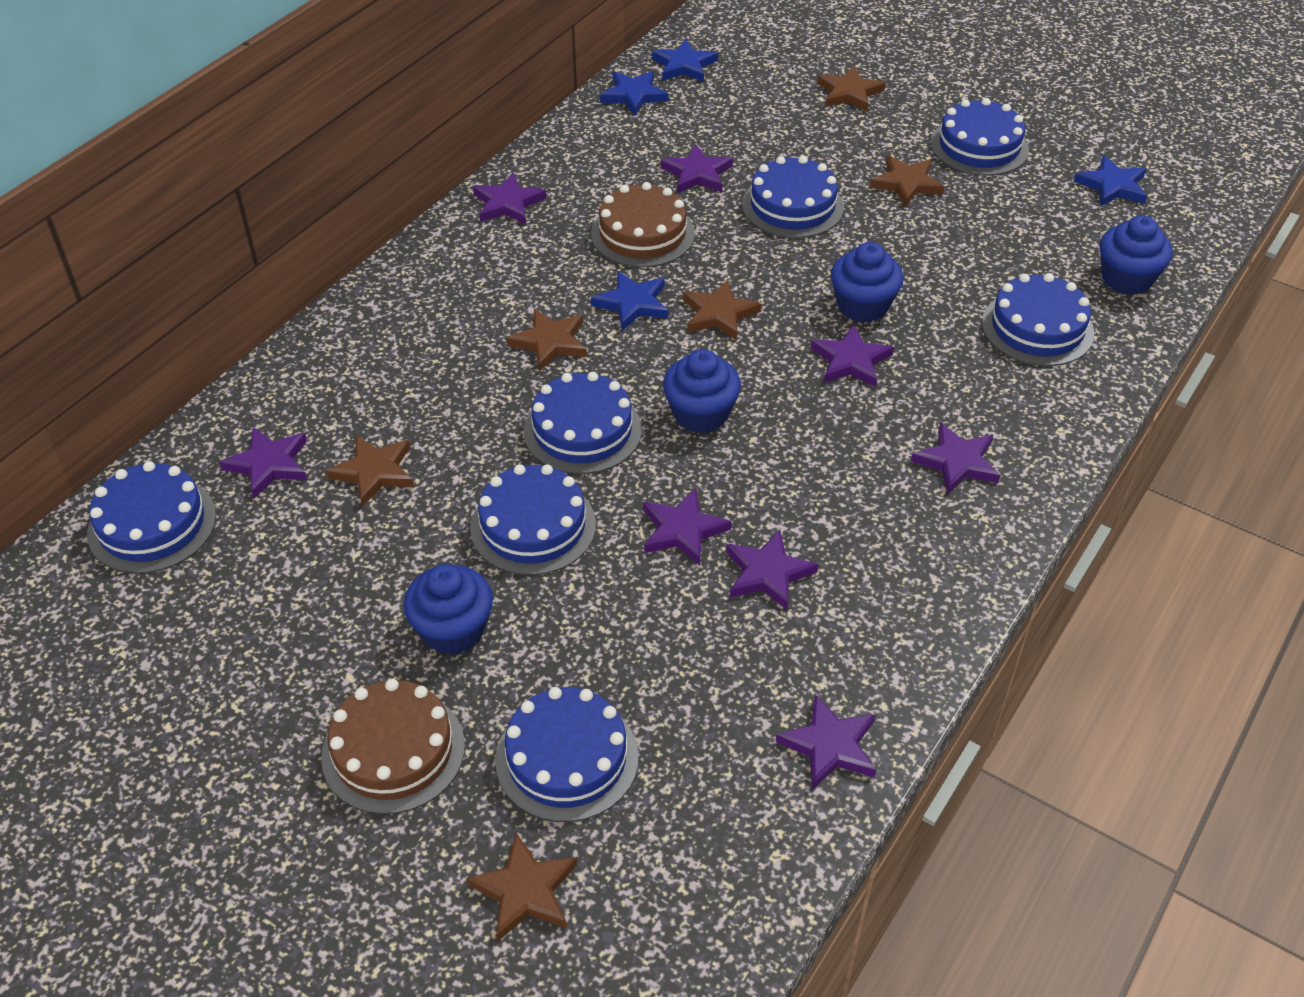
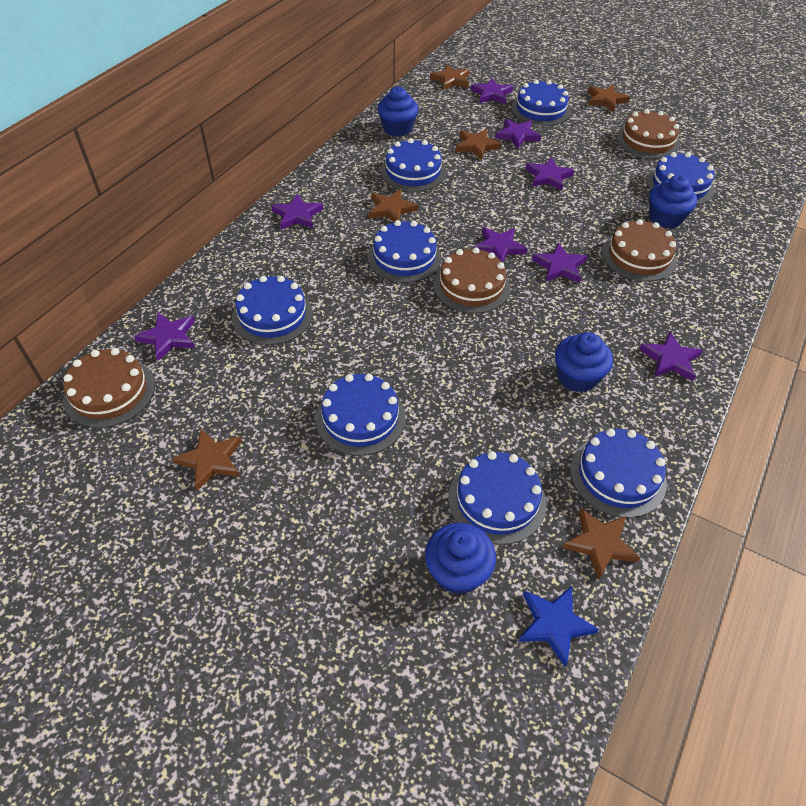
blue cake: 7 -> 8
blue star: 4 -> 1
brown cake: 2 -> 4

